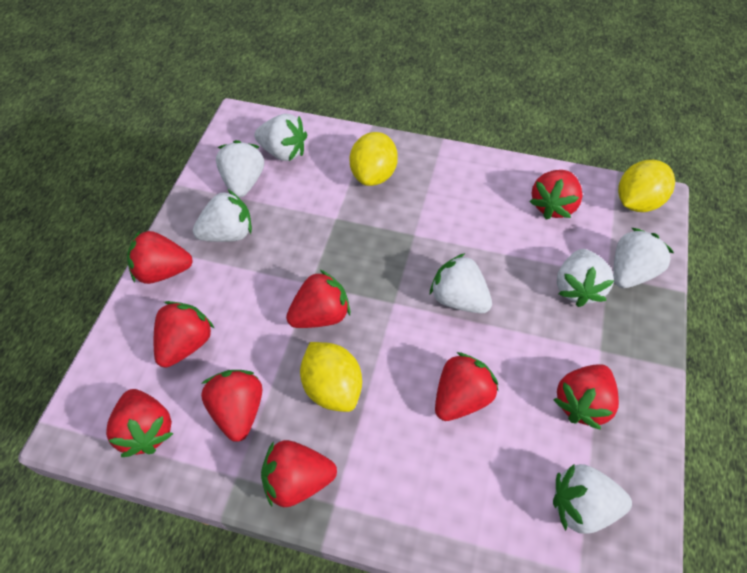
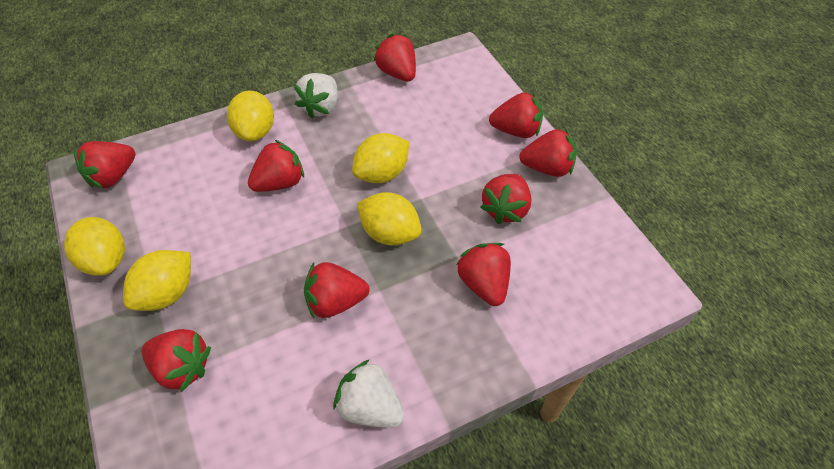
white strawberry: 7 -> 2
yellow lemon: 3 -> 5

